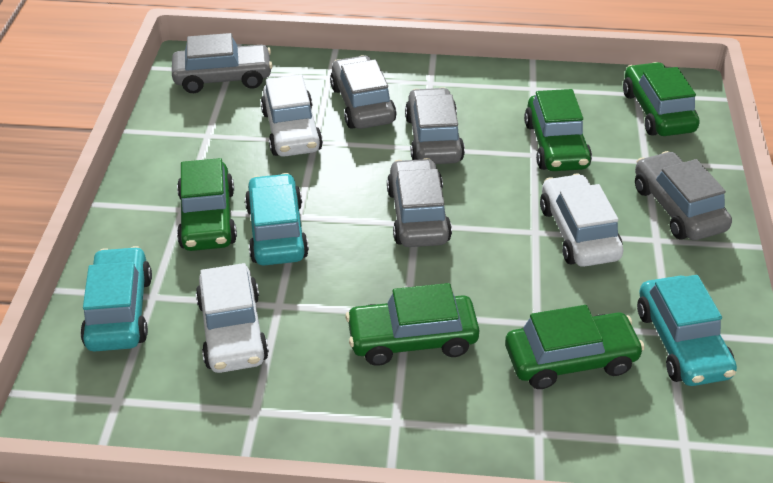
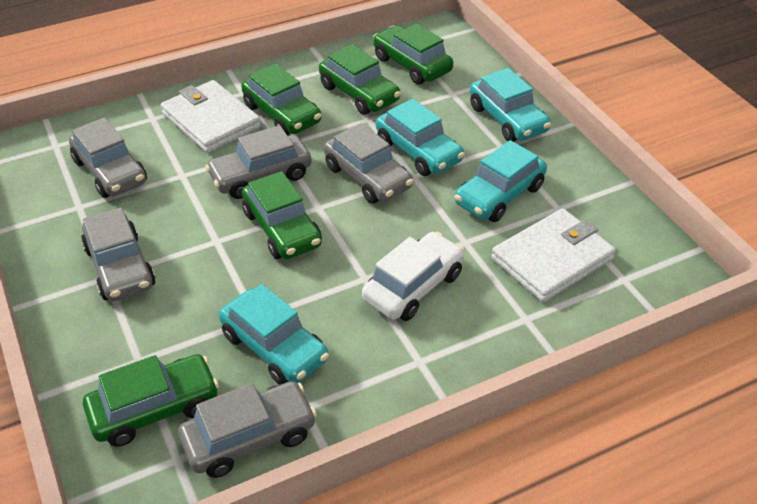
turquoise car: 3 -> 4
white car: 3 -> 1
white wallet: 0 -> 2

